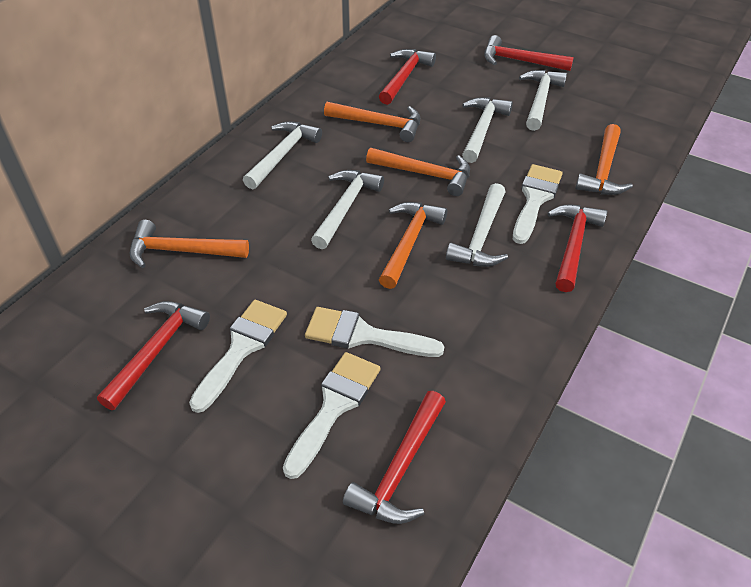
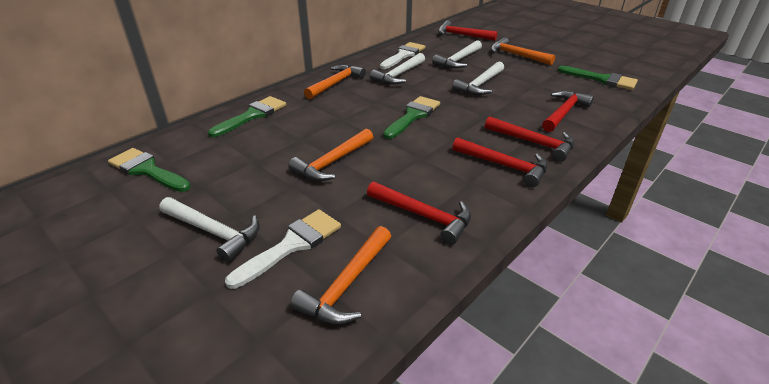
green brush: 0 -> 4
orange hammer: 5 -> 4
white brush: 4 -> 2
white hammer: 5 -> 4

